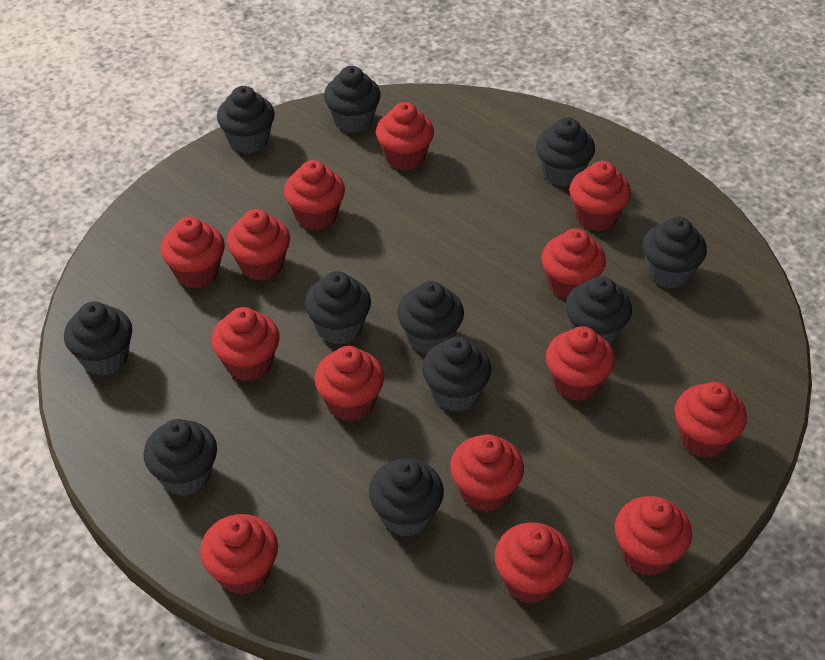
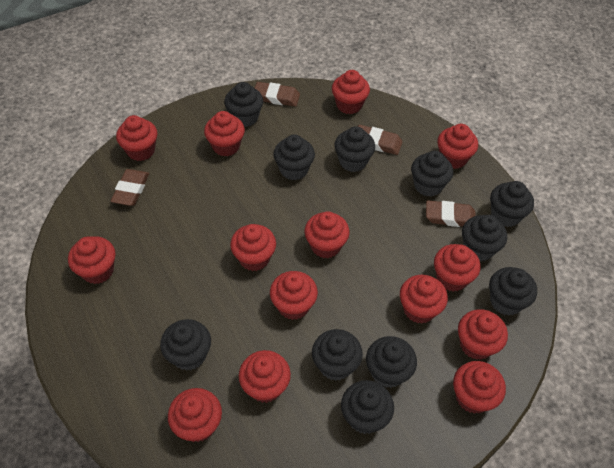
brown eraser: 0 -> 4

